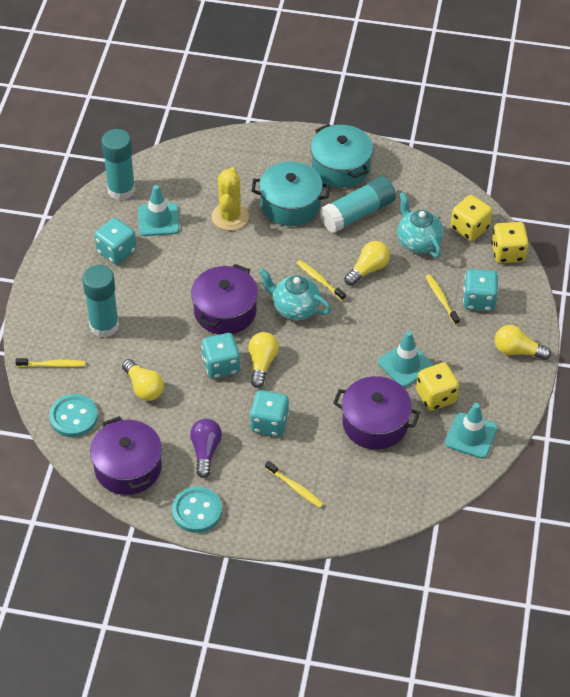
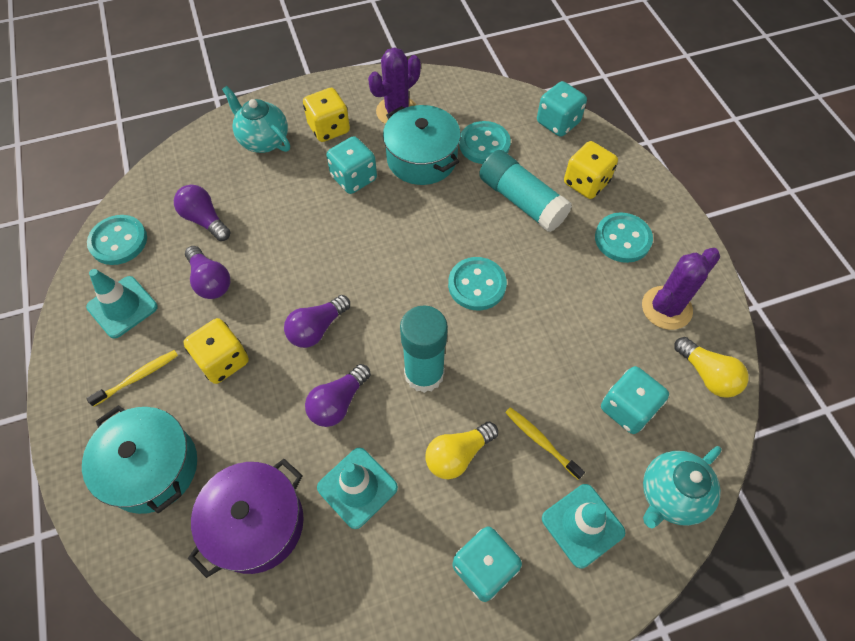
purple cactus: 0 -> 2
purple light bulb: 1 -> 4
purple pot: 3 -> 1
turquoise button: 2 -> 4
turquoise glue stick: 3 -> 2
yellow cactus: 1 -> 0
yellow light bulb: 4 -> 2
yellow toothbrush: 4 -> 2

